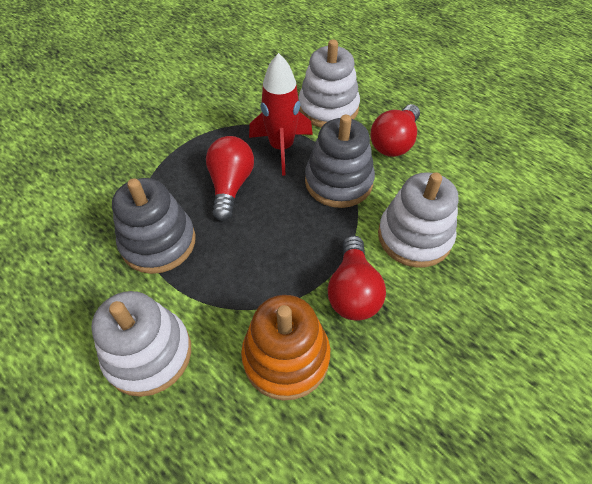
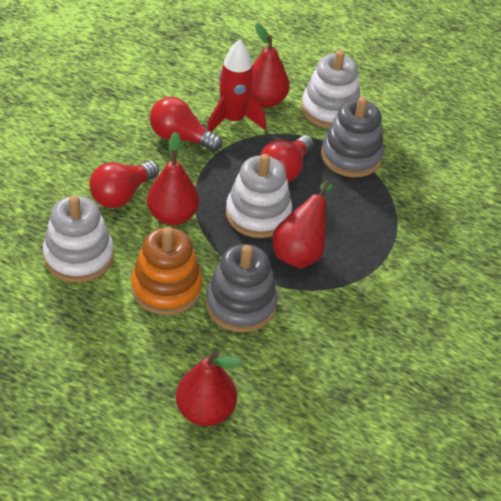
red pear: 0 -> 4

